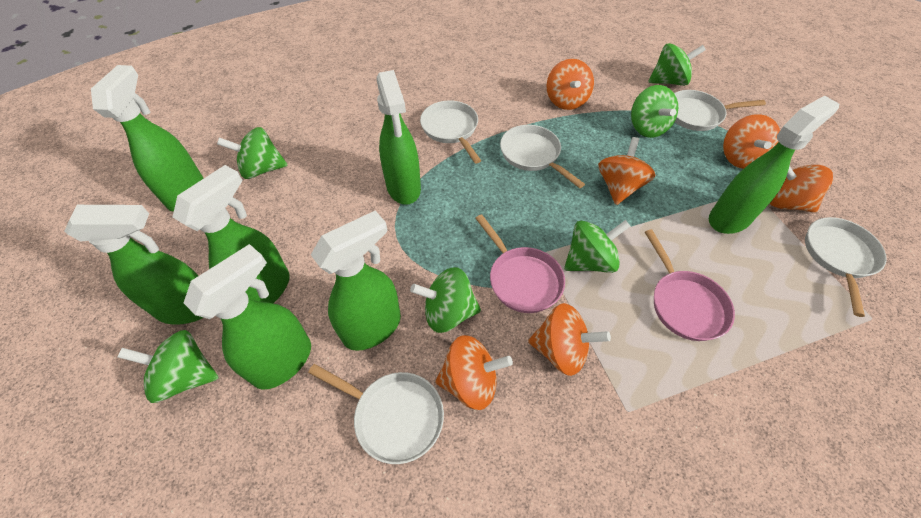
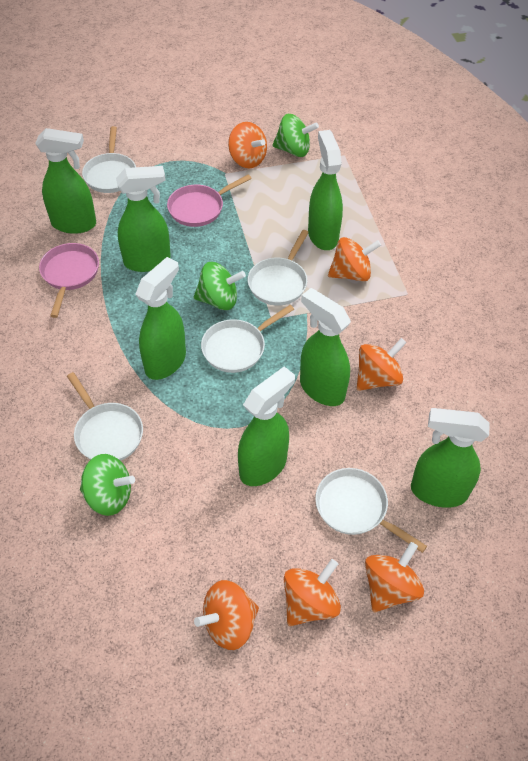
green spinning top: 6 -> 3

